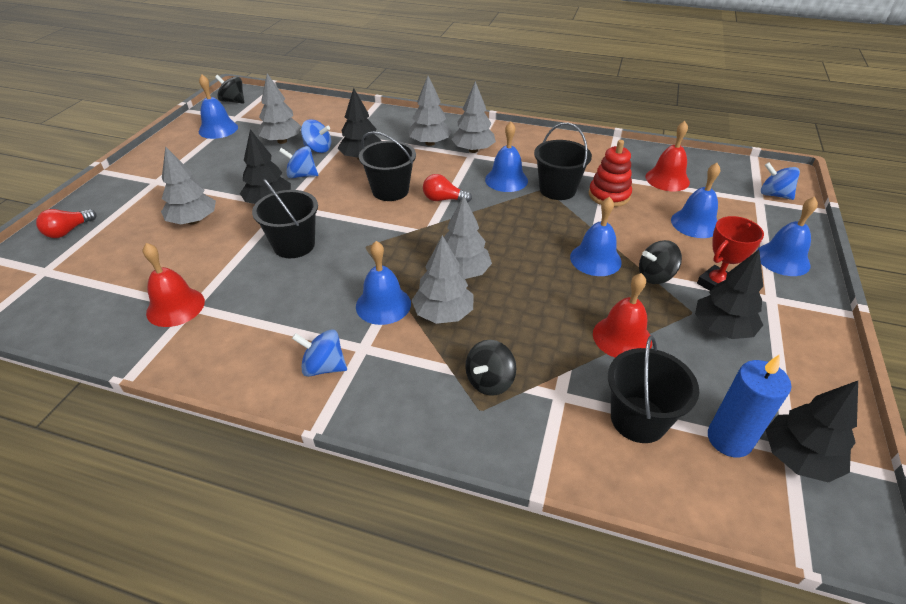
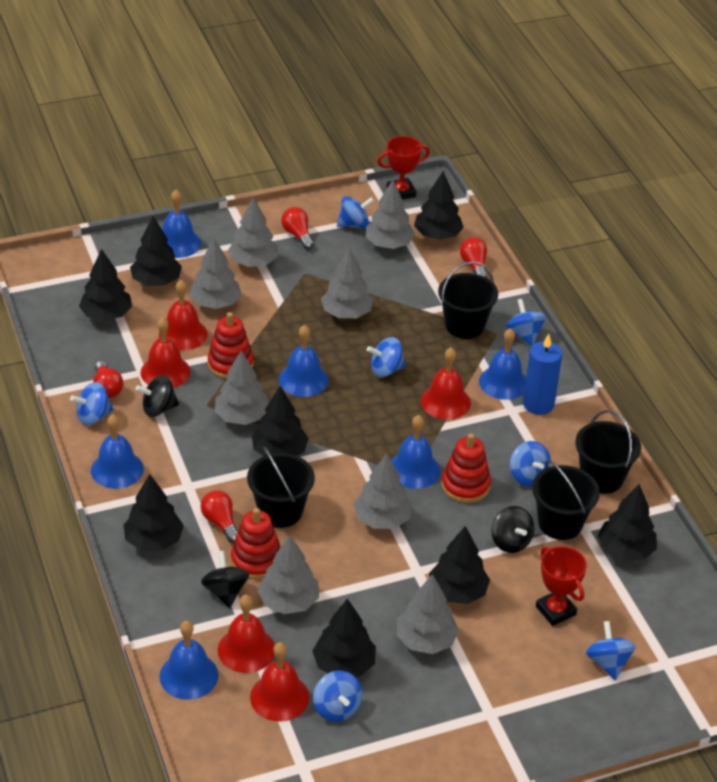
black tree: 4 -> 8
blue spinning top: 4 -> 7
grey tree: 6 -> 8
red bell: 3 -> 5
red light bulb: 2 -> 4
red stacking toy: 1 -> 3
red trophy: 1 -> 2

